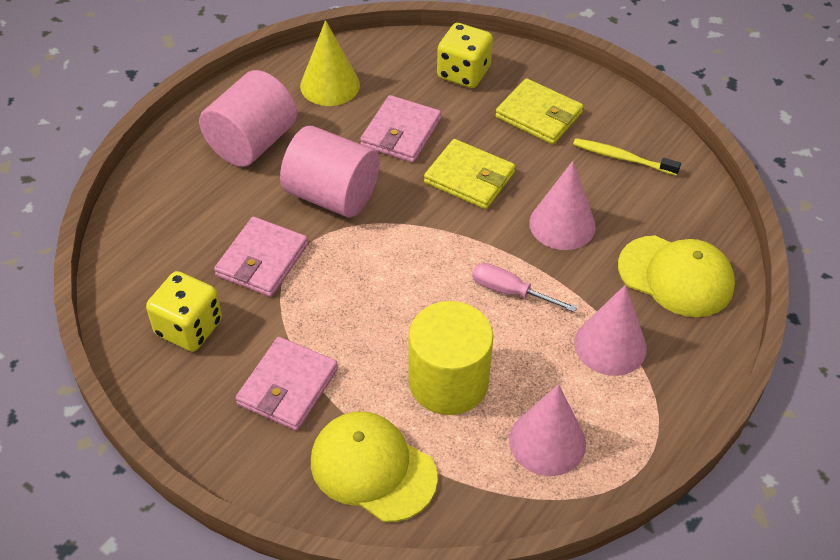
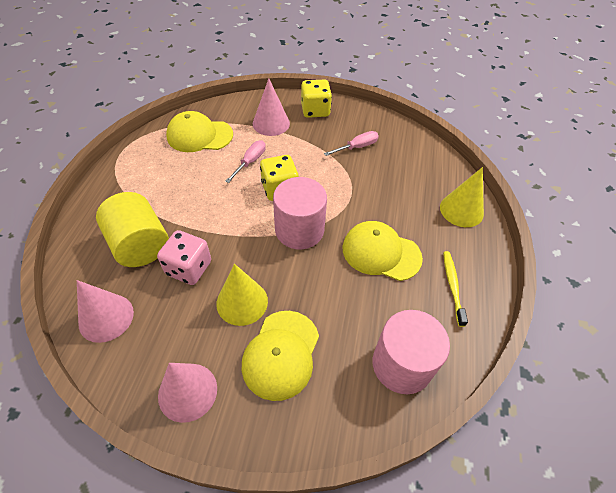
pink dice: 0 -> 1
pink screwdriver: 1 -> 2
pink wallet: 3 -> 0
yellow cap: 2 -> 3
yellow cone: 1 -> 2
yellow wallet: 2 -> 0

